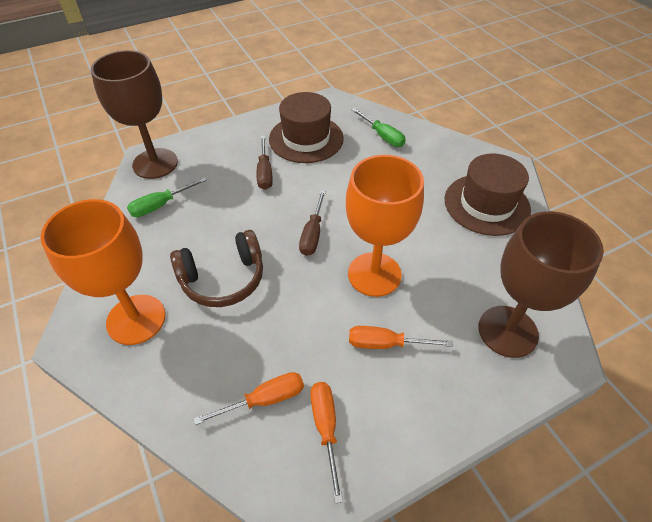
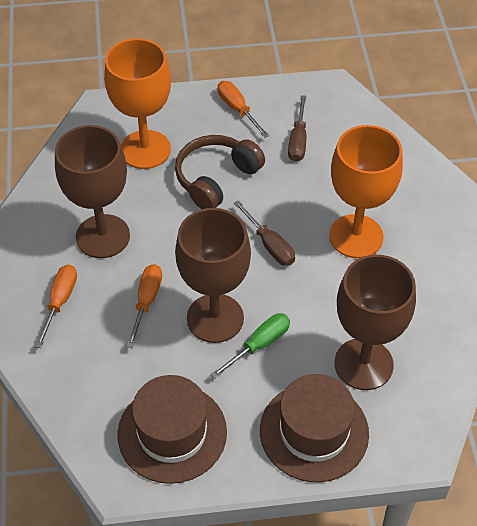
brown goblet: 2 -> 3
green screwdriver: 2 -> 1

